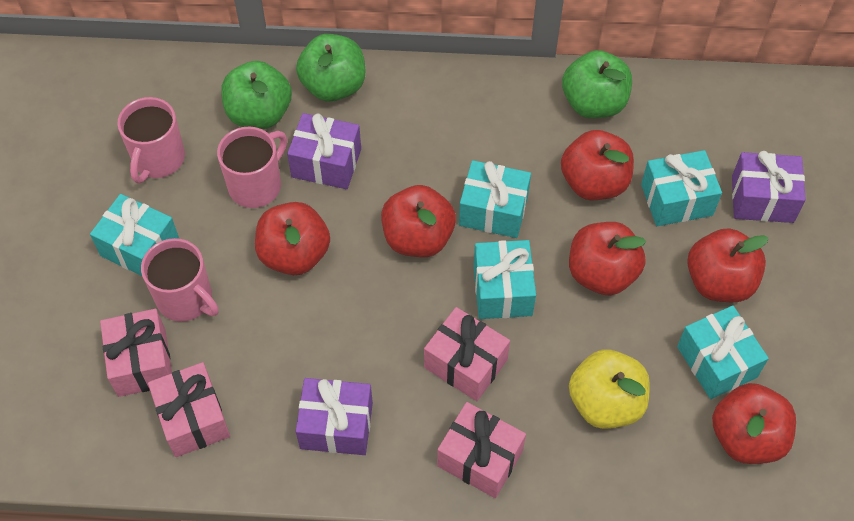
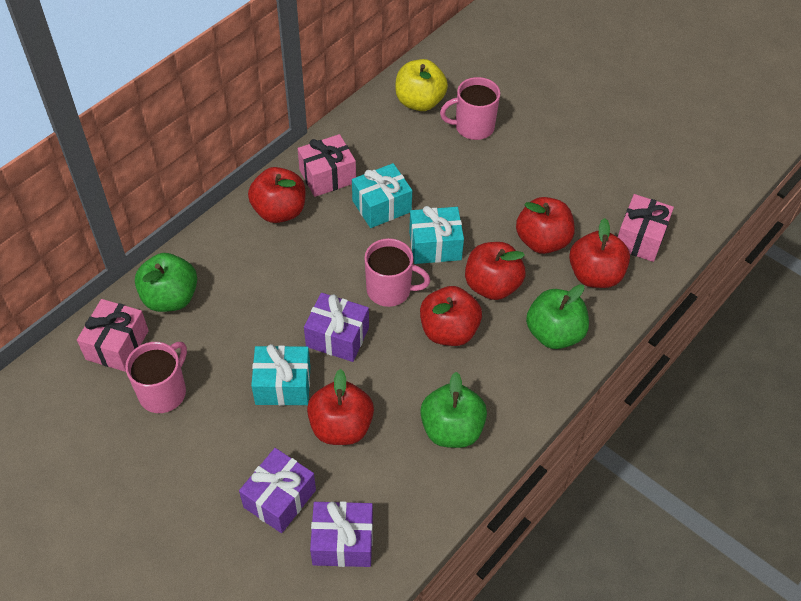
pink gift: 4 -> 3
turquoise gift: 5 -> 3

